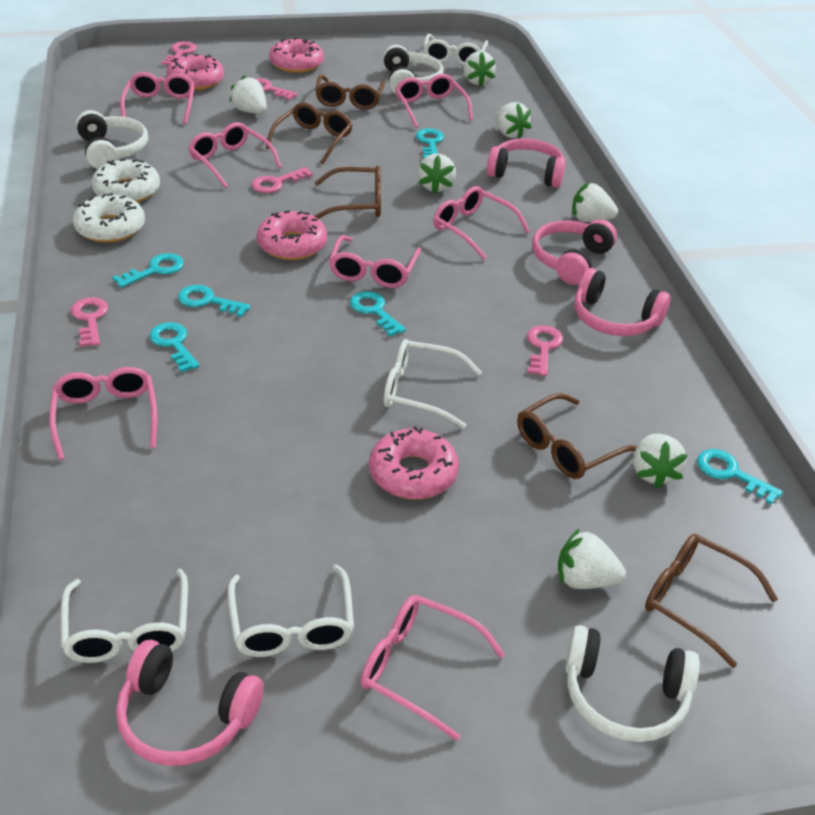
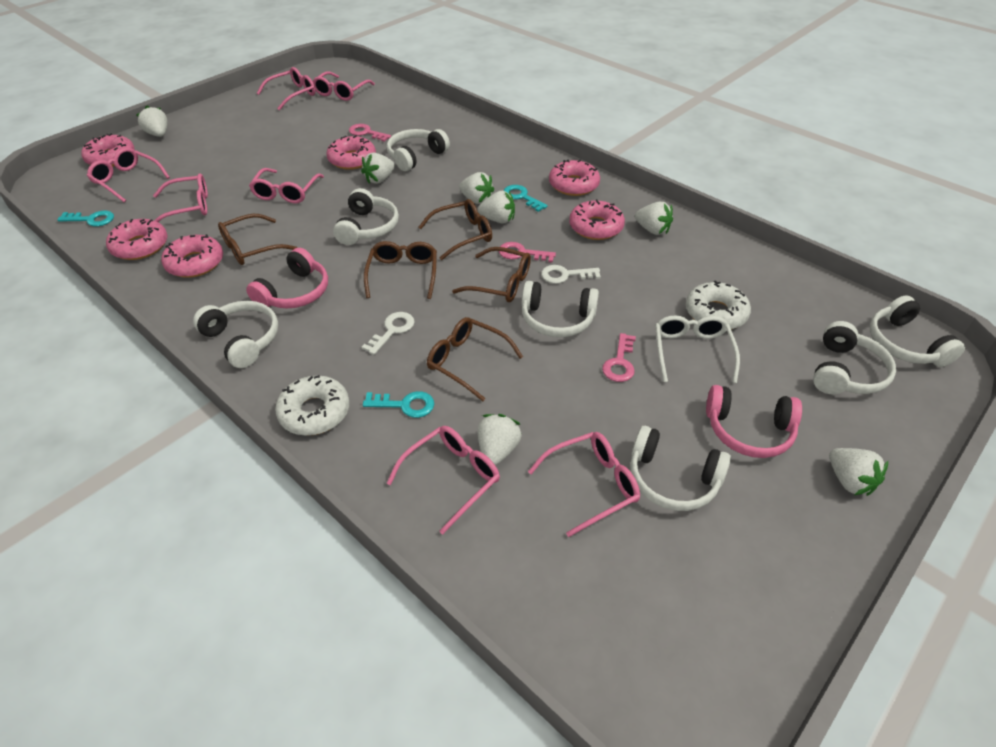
pink donut: 4 -> 6
pink headphones: 4 -> 2
pink key: 5 -> 3
turquoise key: 6 -> 3
white glasses: 4 -> 1
white headphones: 3 -> 7
white key: 0 -> 2

